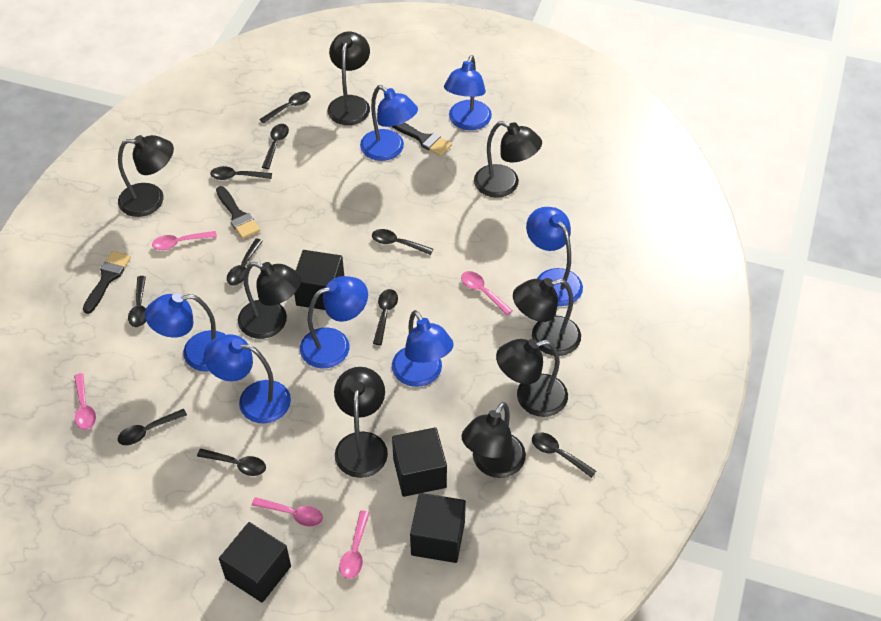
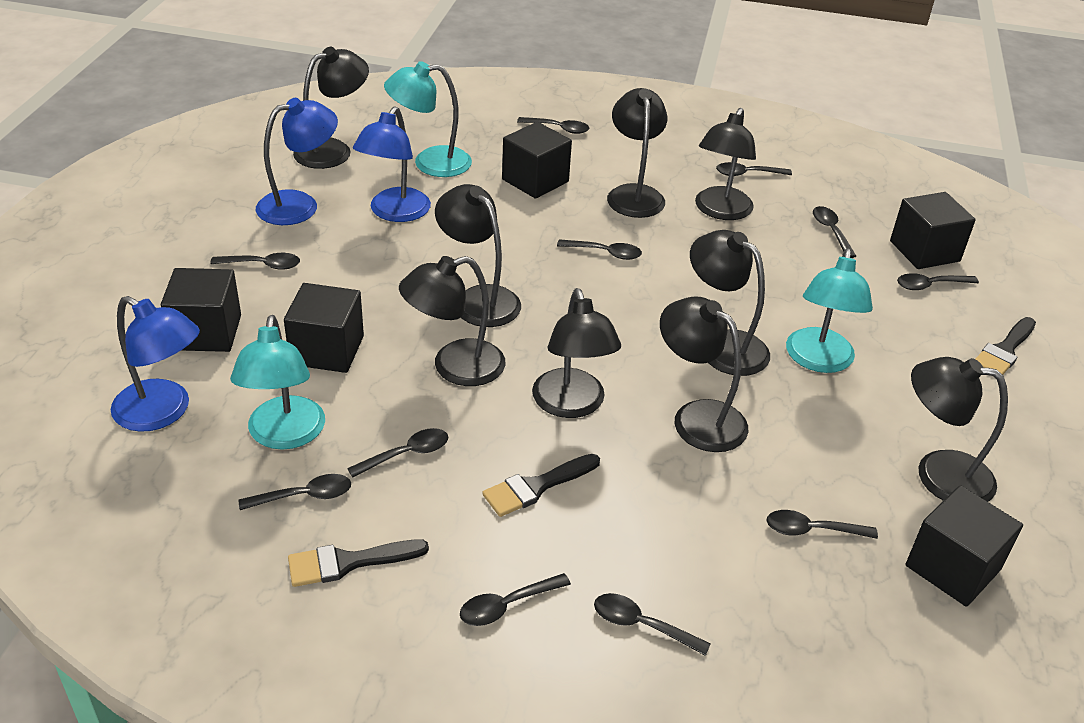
black cube: 4 -> 5
black lamp: 8 -> 9
black spoon: 10 -> 11
blue lamp: 7 -> 3
pink spoon: 5 -> 0
turquoise lamp: 0 -> 3

